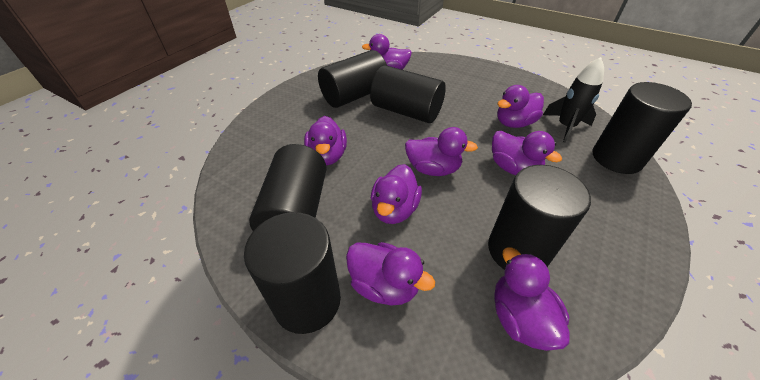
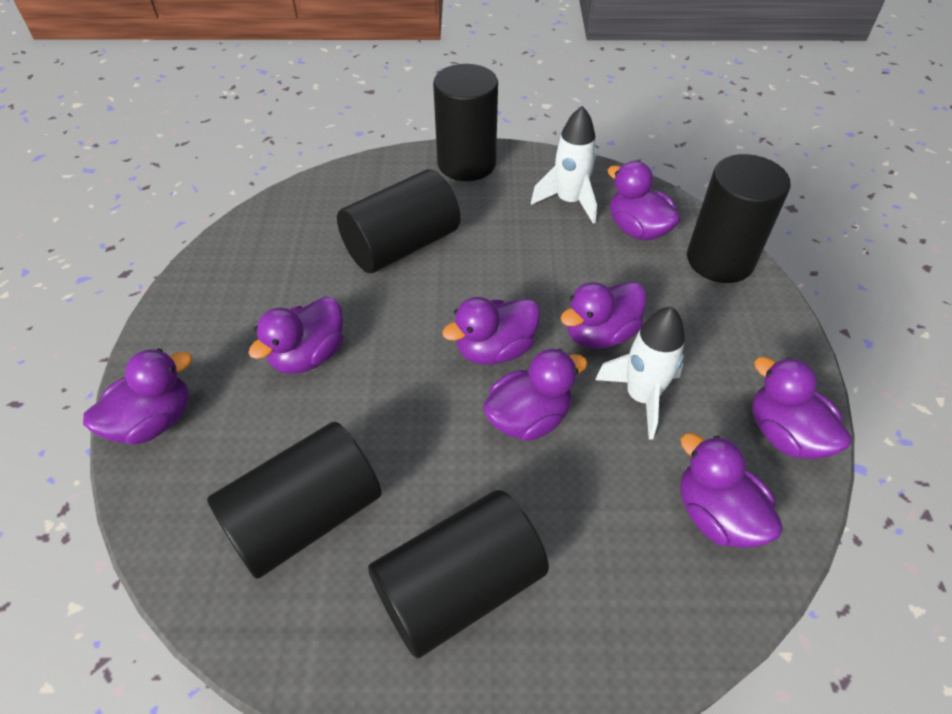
black cylinder: 6 -> 5
black rocket: 1 -> 0
white rocket: 0 -> 2

